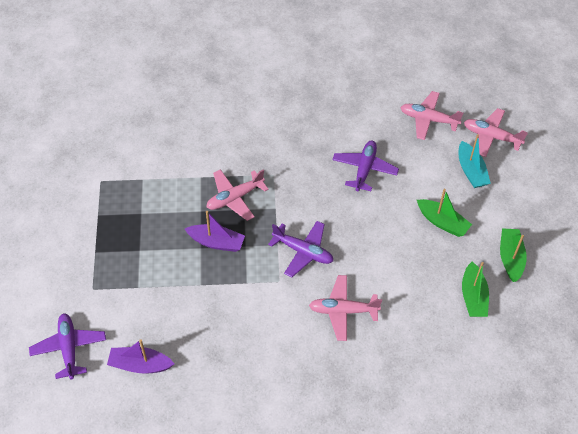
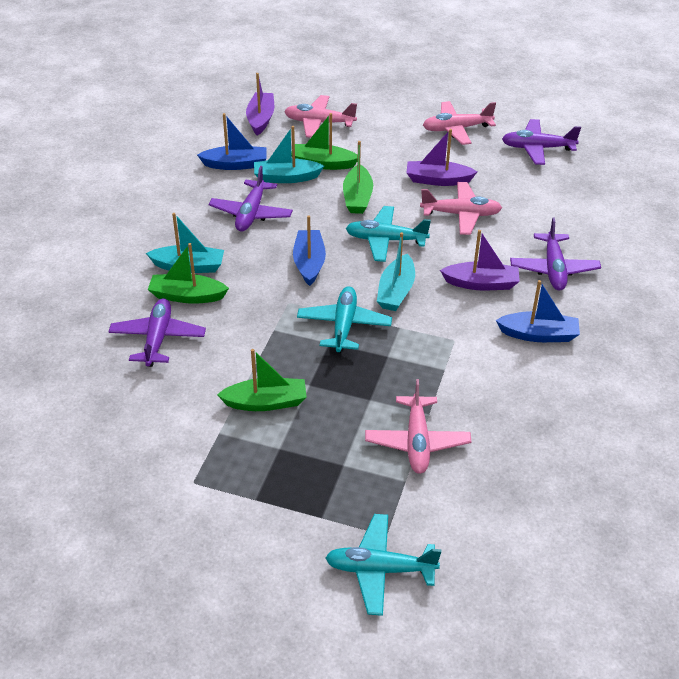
blue boat: 0 -> 3
green boat: 3 -> 4
purple boat: 2 -> 3
purple plane: 3 -> 4
turquoise boat: 1 -> 3
turquoise plane: 0 -> 3

